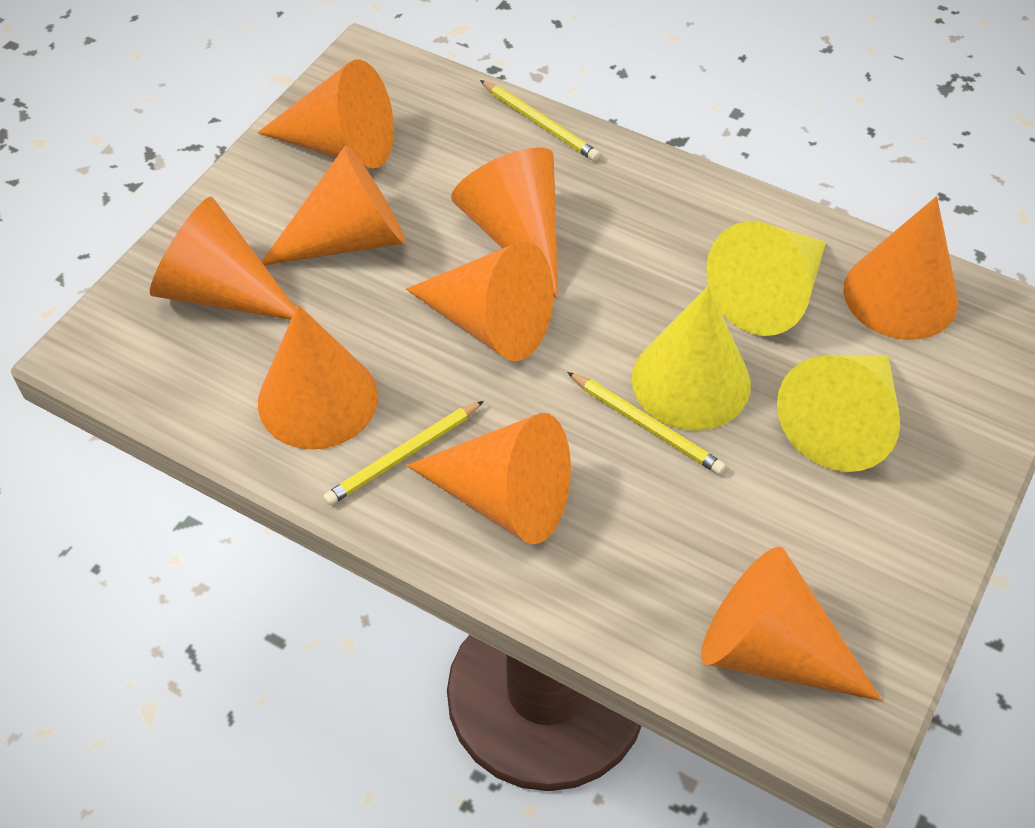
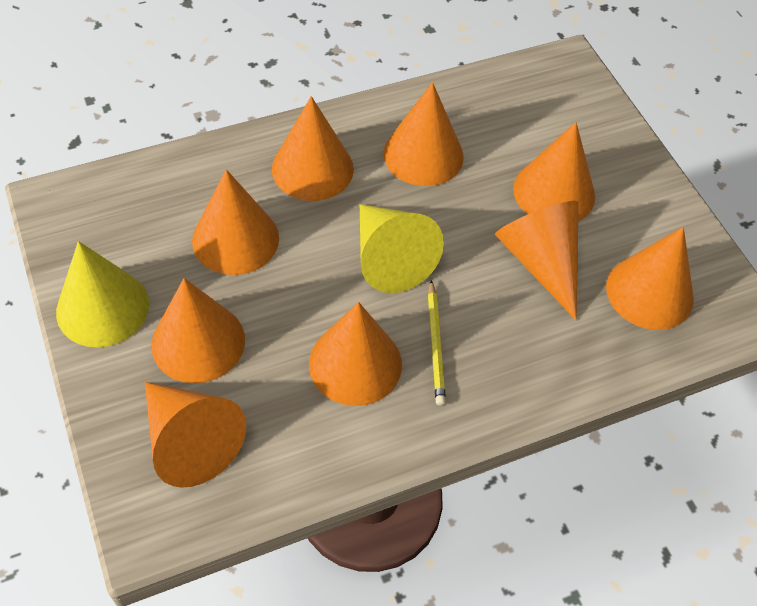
yellow cone: 3 -> 2
yellow pencil: 3 -> 1

